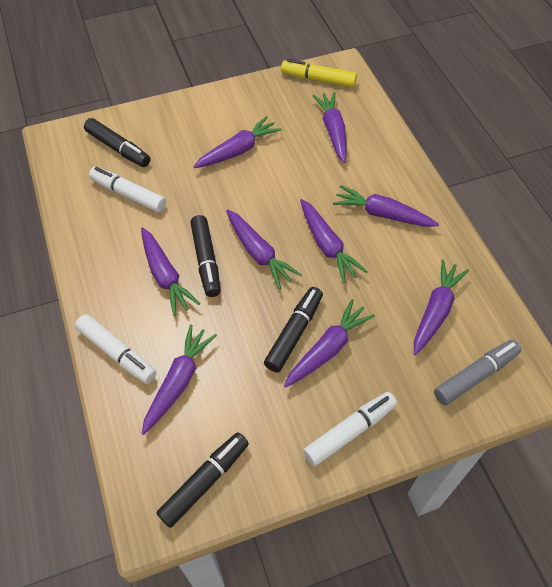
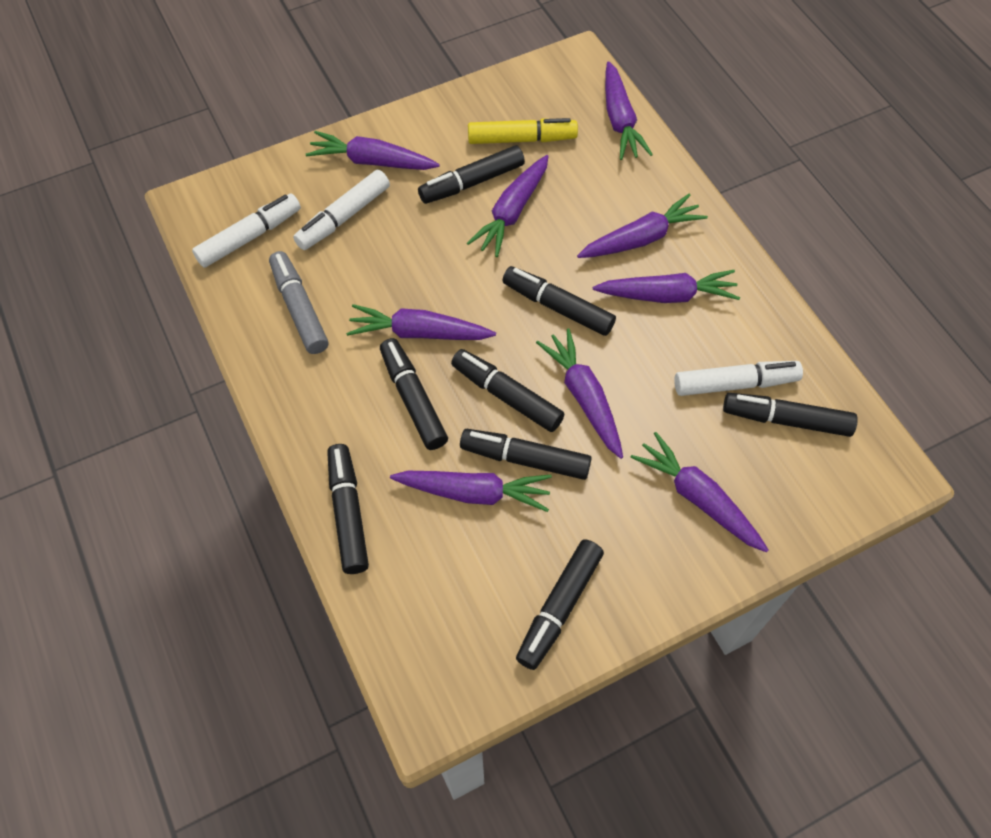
black marker: 4 -> 8

